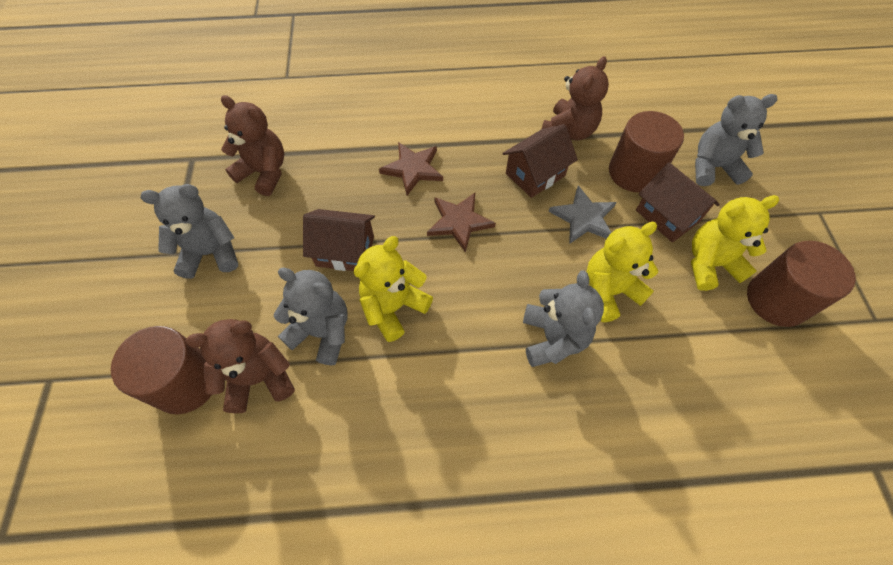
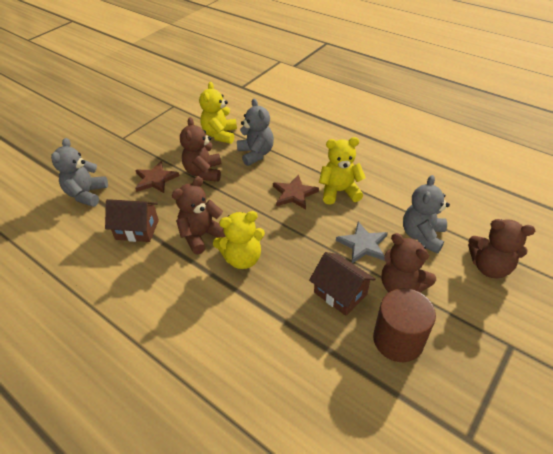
brown cylinder: 3 -> 1
brown house: 3 -> 2
brown teddy bear: 3 -> 4
grey teddy bear: 4 -> 3

